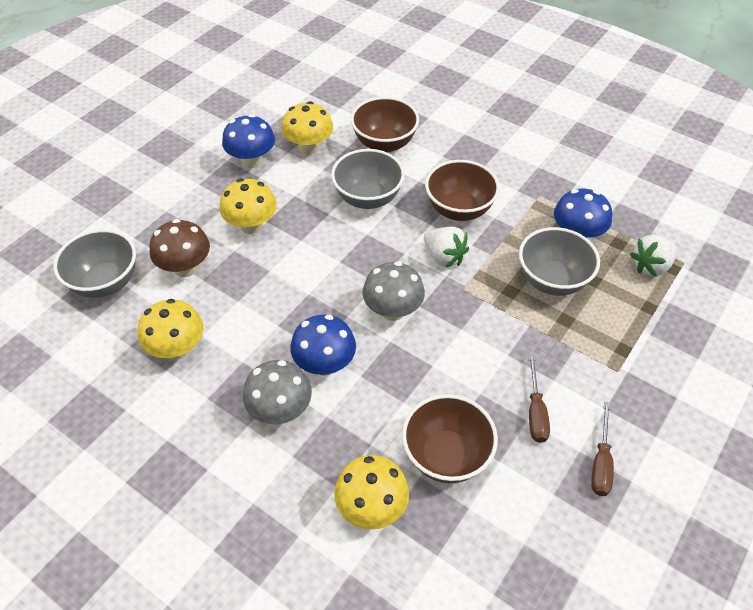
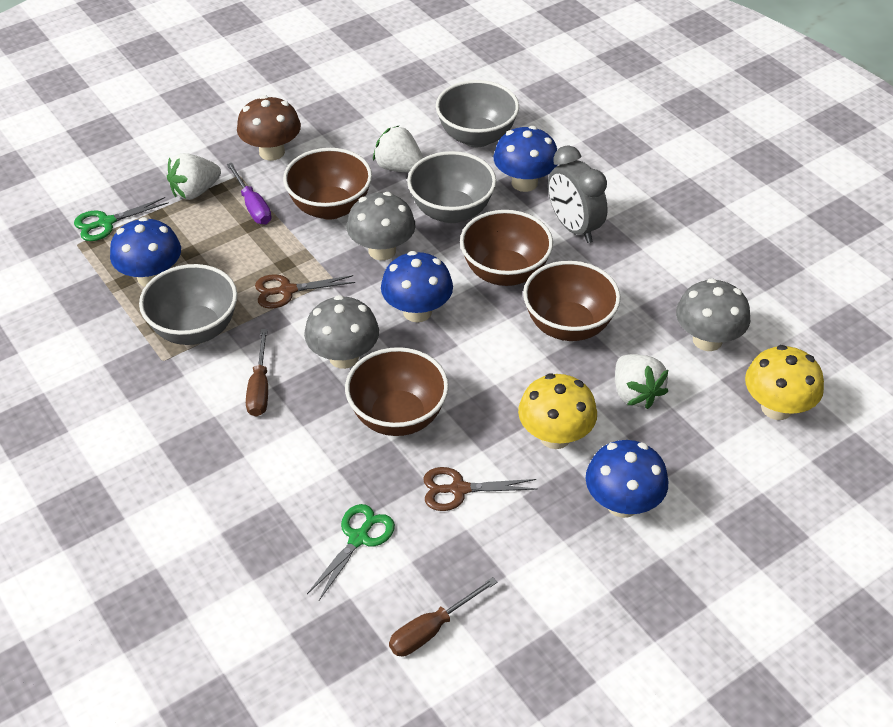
blue mushroom: 3 -> 4
brown bowl: 3 -> 4
brown scissors: 0 -> 2
green scissors: 0 -> 2
grey clock: 0 -> 1
grey mushroom: 2 -> 3
purple screwdriver: 0 -> 1
white strawberry: 2 -> 3
yellow mushroom: 4 -> 2

